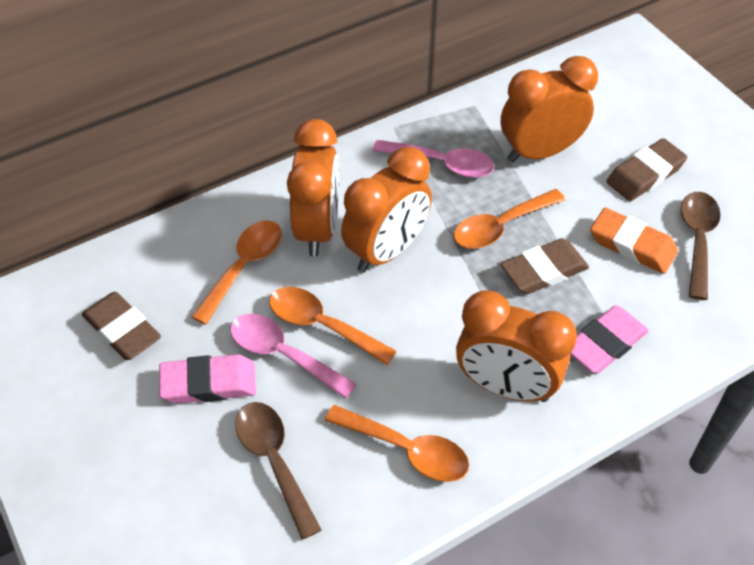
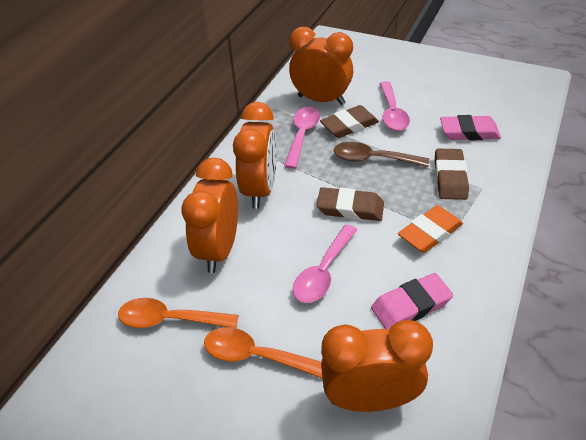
brown spoon: 2 -> 1
orange spoon: 4 -> 2
pink spoon: 2 -> 3

